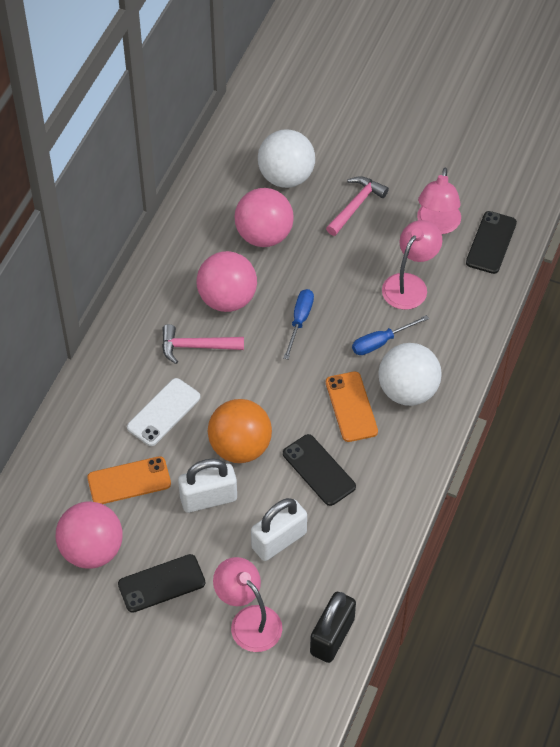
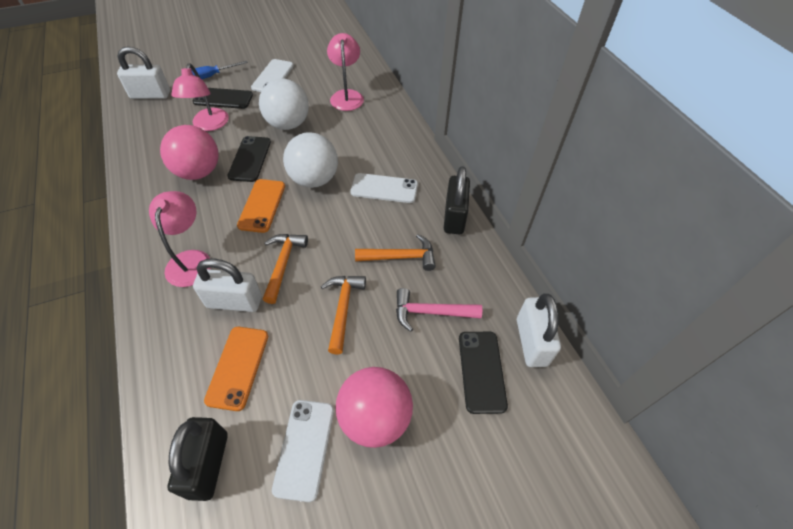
black padlock: 1 -> 2
blue screwdriver: 2 -> 1
orange ball: 1 -> 0
orange hammer: 0 -> 3
pink ball: 3 -> 2
pink hammer: 2 -> 1
white padlock: 2 -> 3
white phone: 1 -> 3

